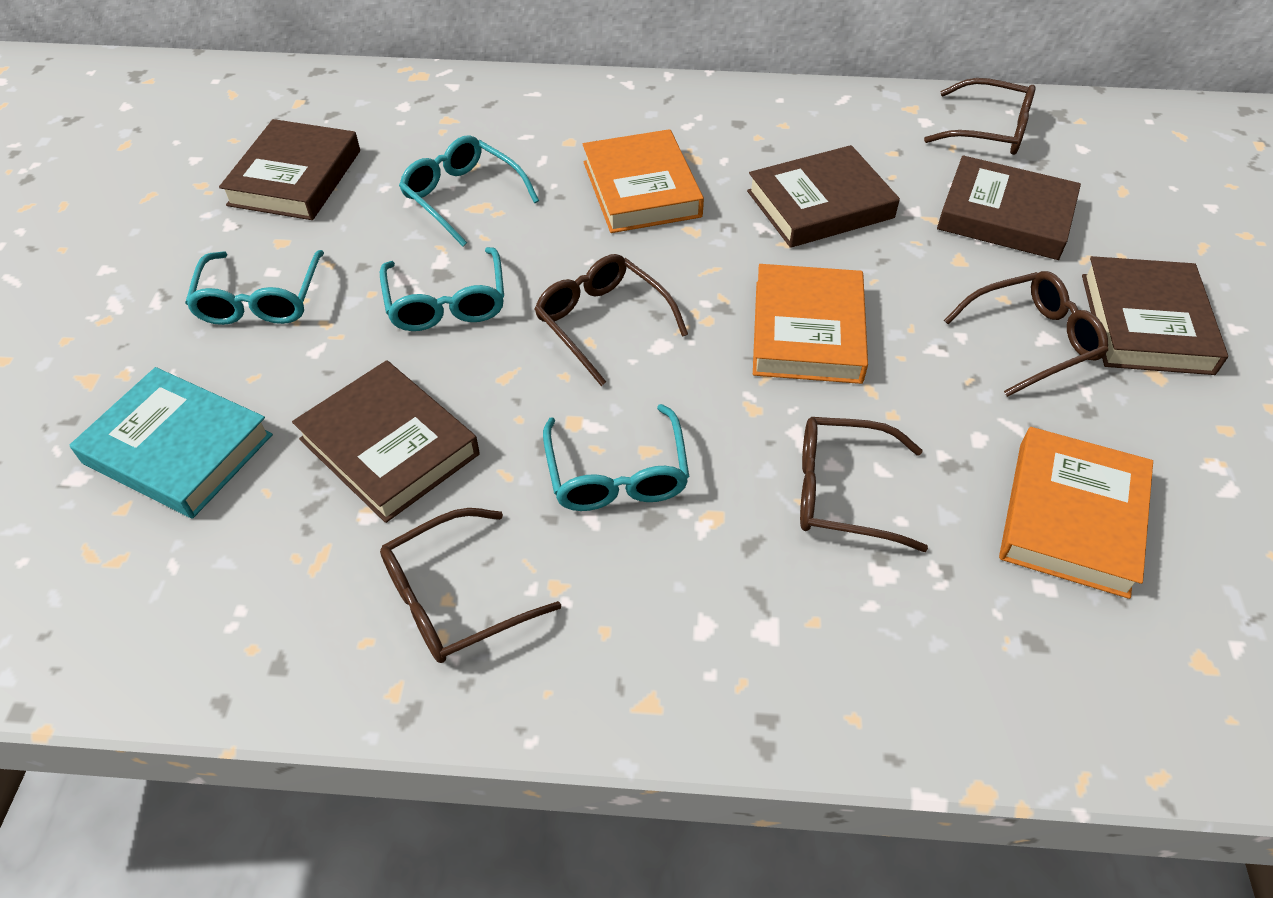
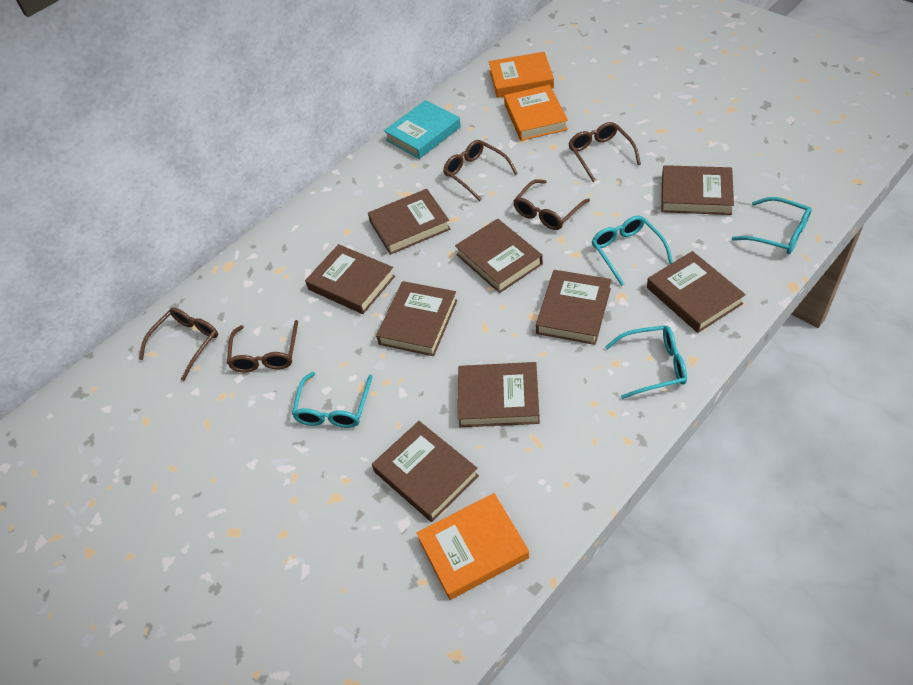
brown book: 5 -> 9

